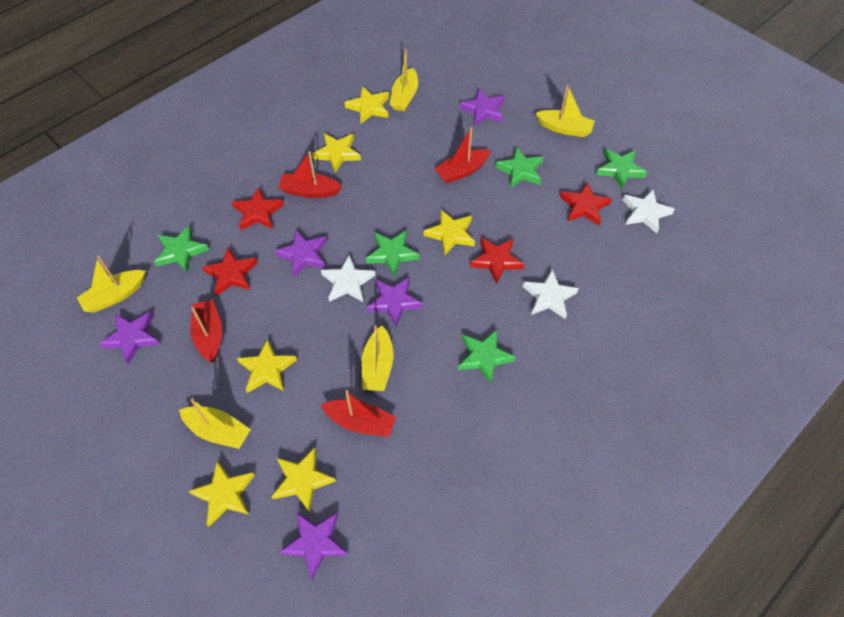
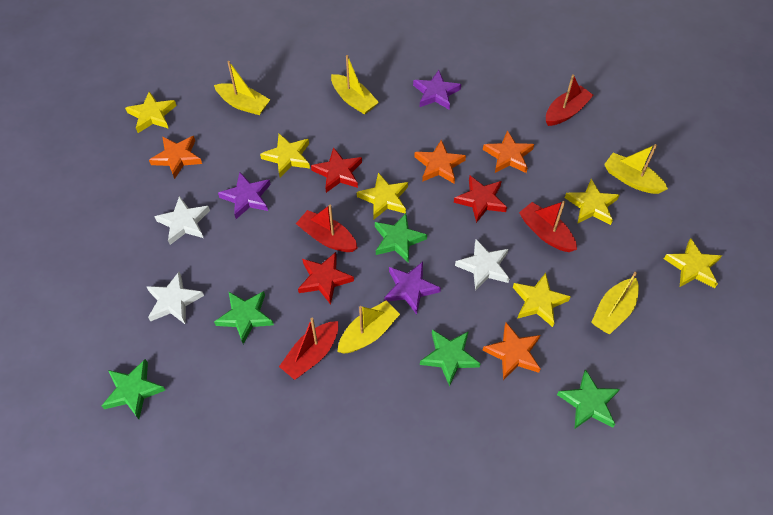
orange star: 0 -> 4
purple star: 5 -> 3
red star: 4 -> 3

